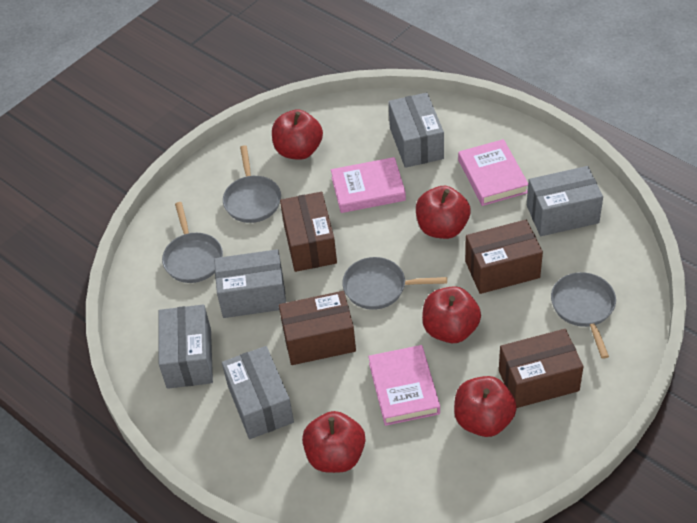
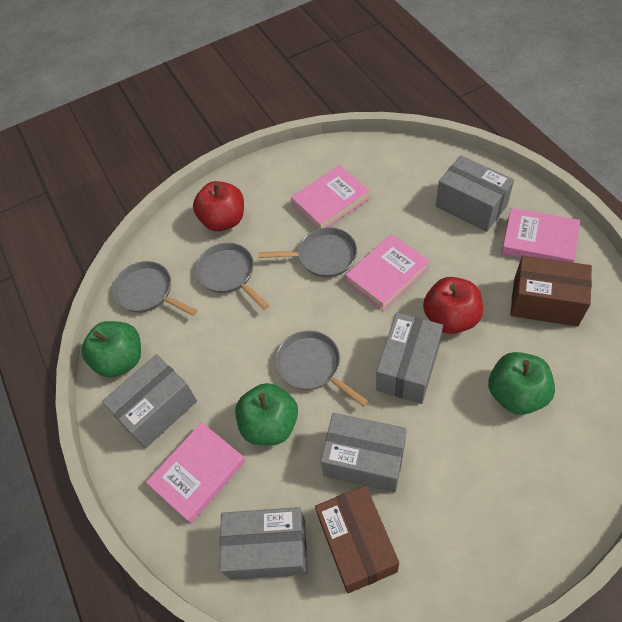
brown box: 4 -> 2
green apple: 0 -> 3
pink book: 3 -> 4
red apple: 5 -> 2

